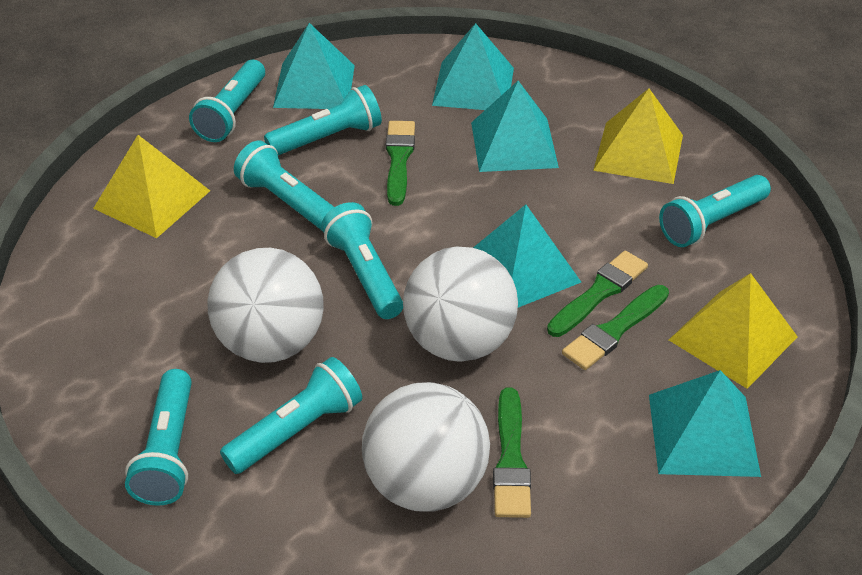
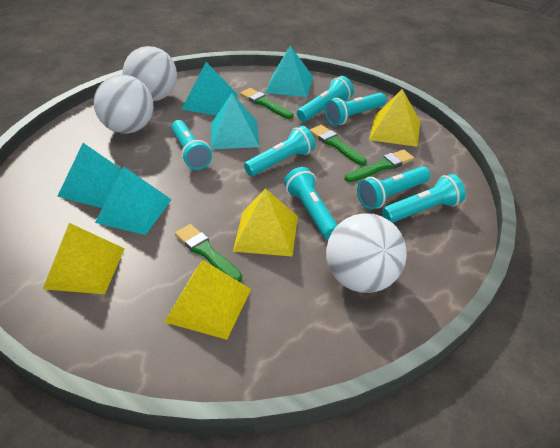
yellow pyramid: 3 -> 4

